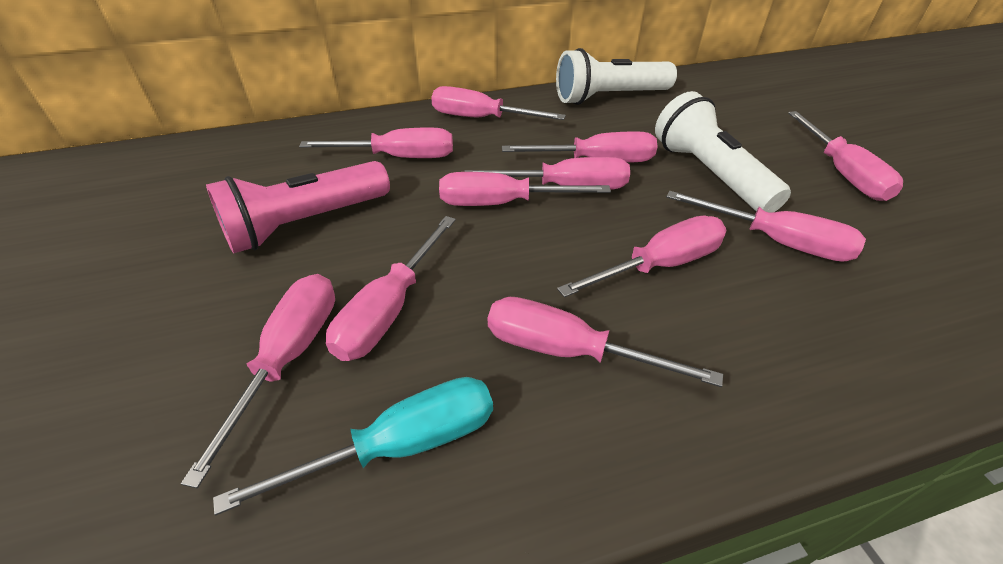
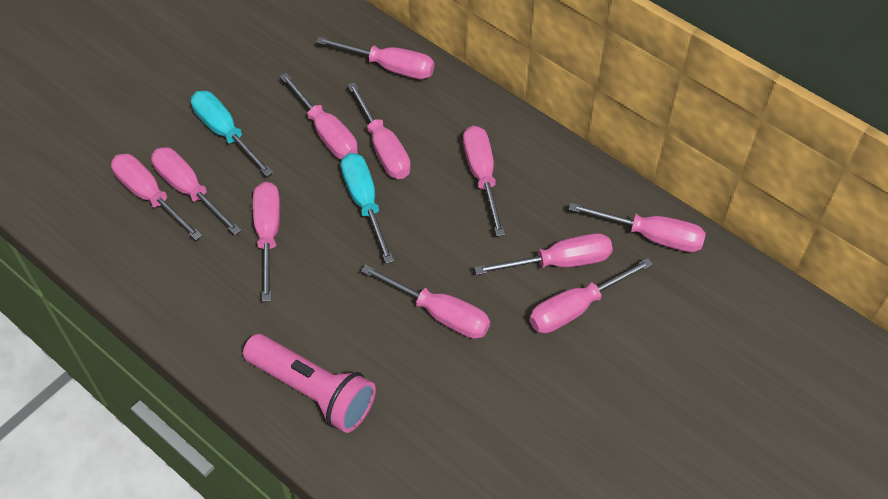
turquoise screwdriver: 1 -> 2
white flashlight: 2 -> 0

